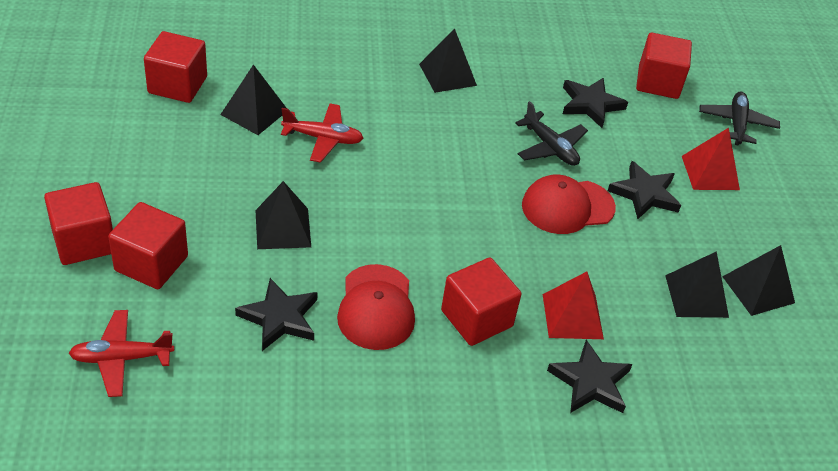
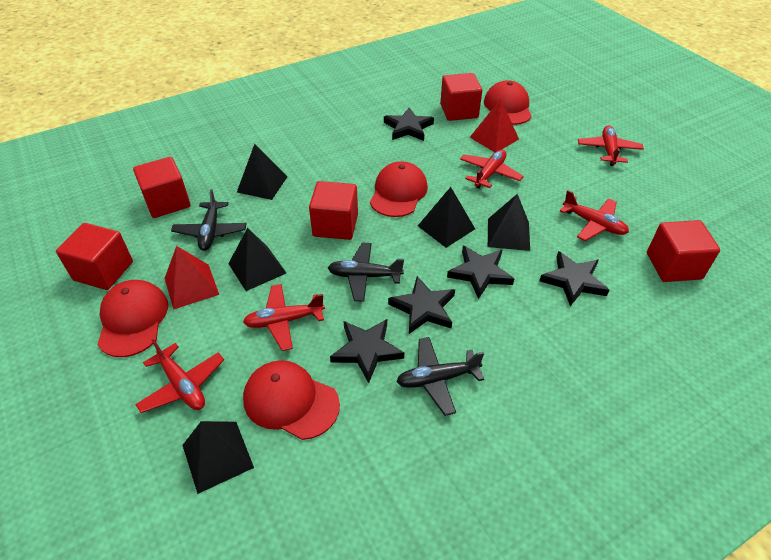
black plane: 2 -> 3
black star: 4 -> 5
red cap: 2 -> 4
red plane: 2 -> 5

